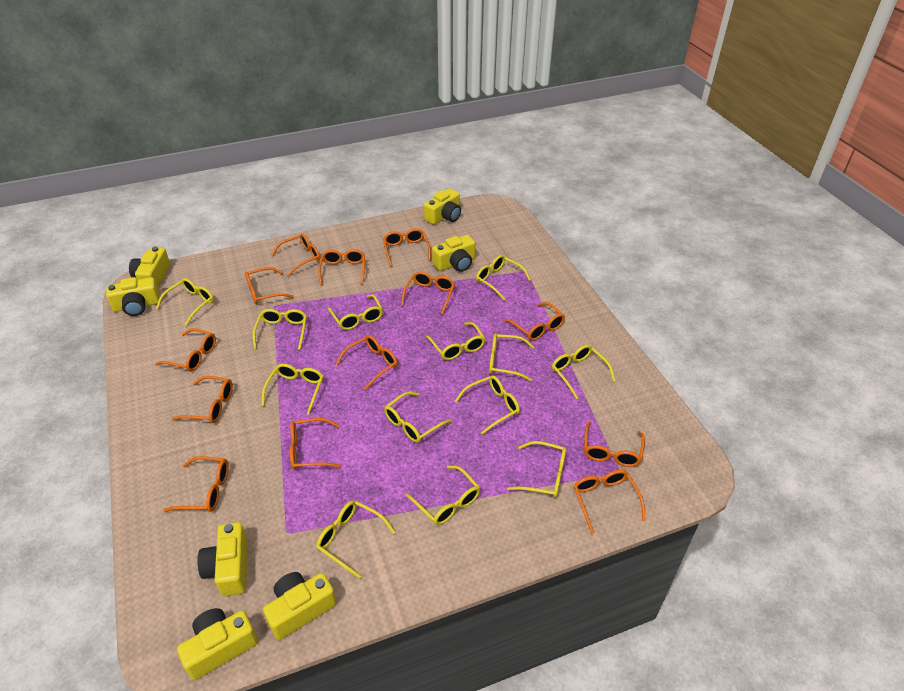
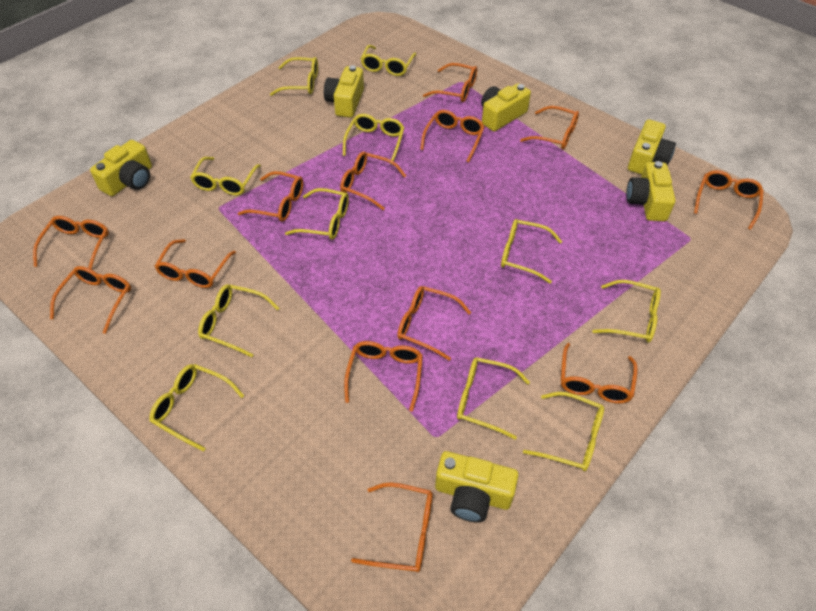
yellow camera: 7 -> 6
yellow glasses: 13 -> 11

